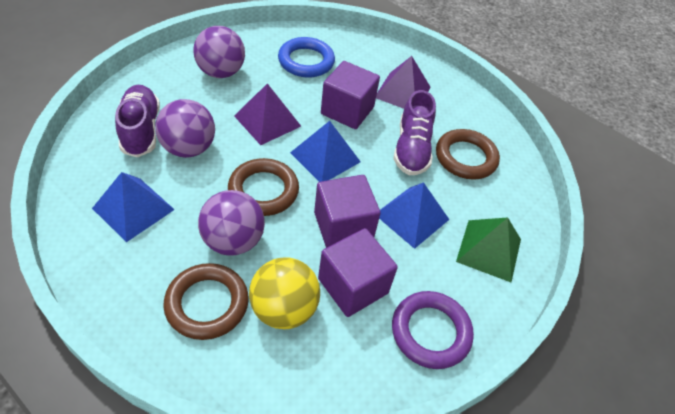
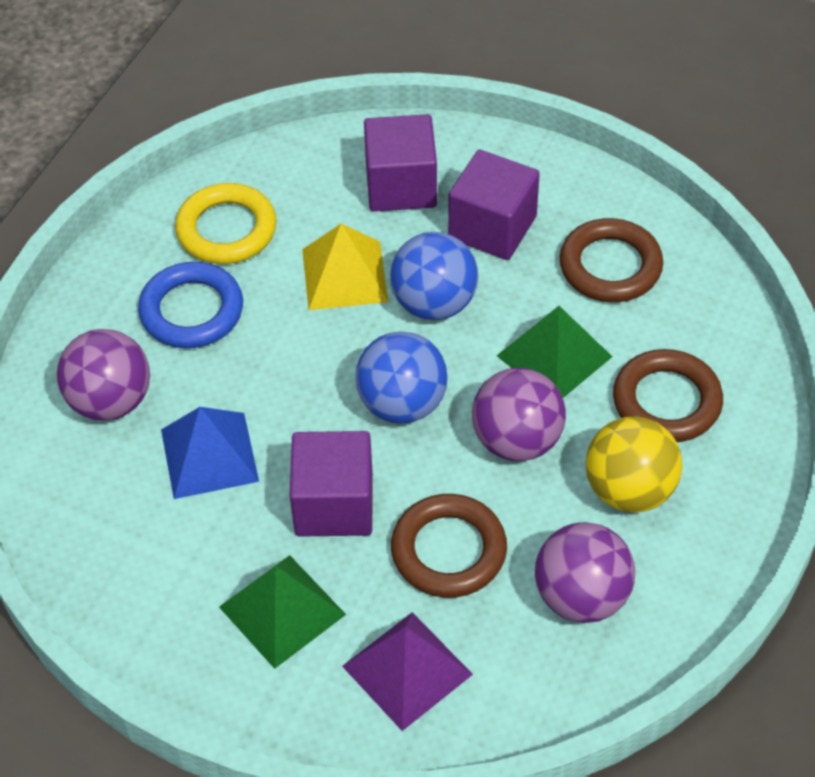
blue ball: 0 -> 2
blue pyramid: 3 -> 1
green pyramid: 1 -> 2
purple pyramid: 2 -> 1
purple ring: 1 -> 0
purple shoe: 2 -> 0
yellow pyramid: 0 -> 1
yellow ring: 0 -> 1

